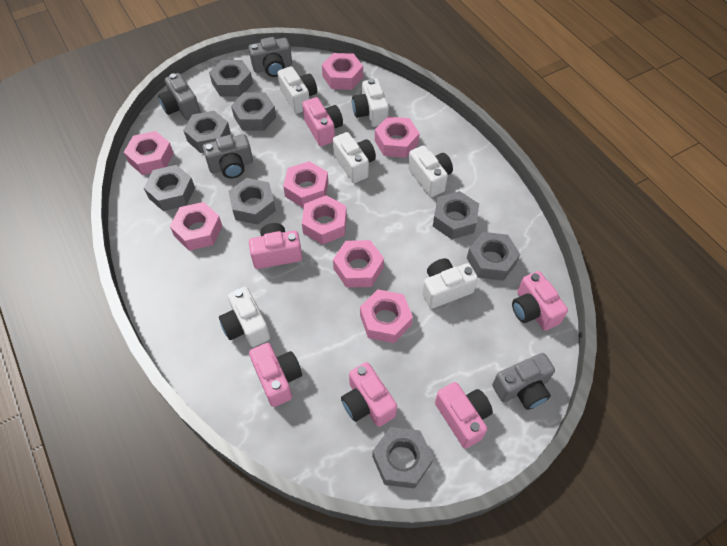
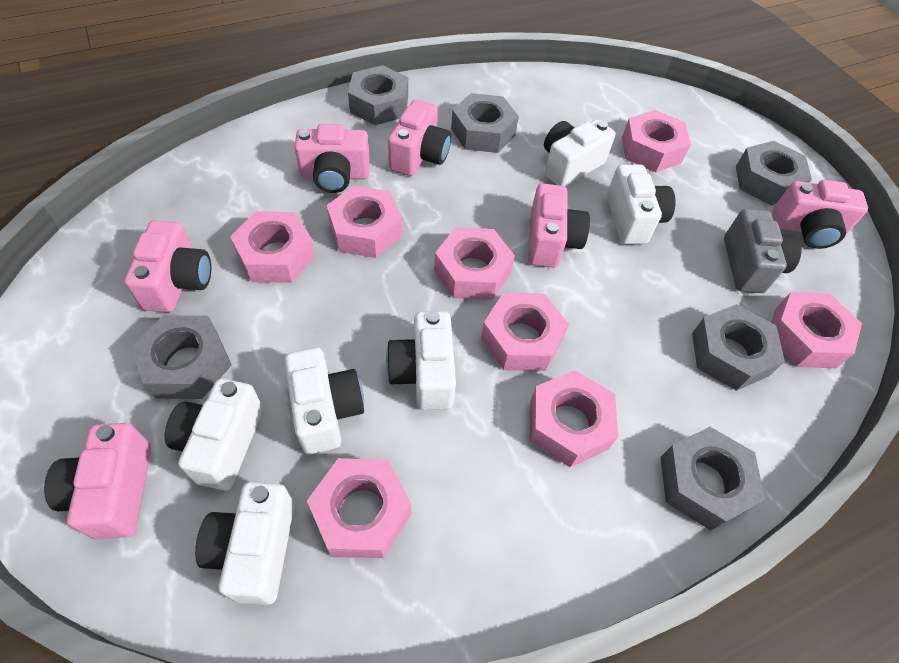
grey camera: 4 -> 1
grey nut: 8 -> 6

